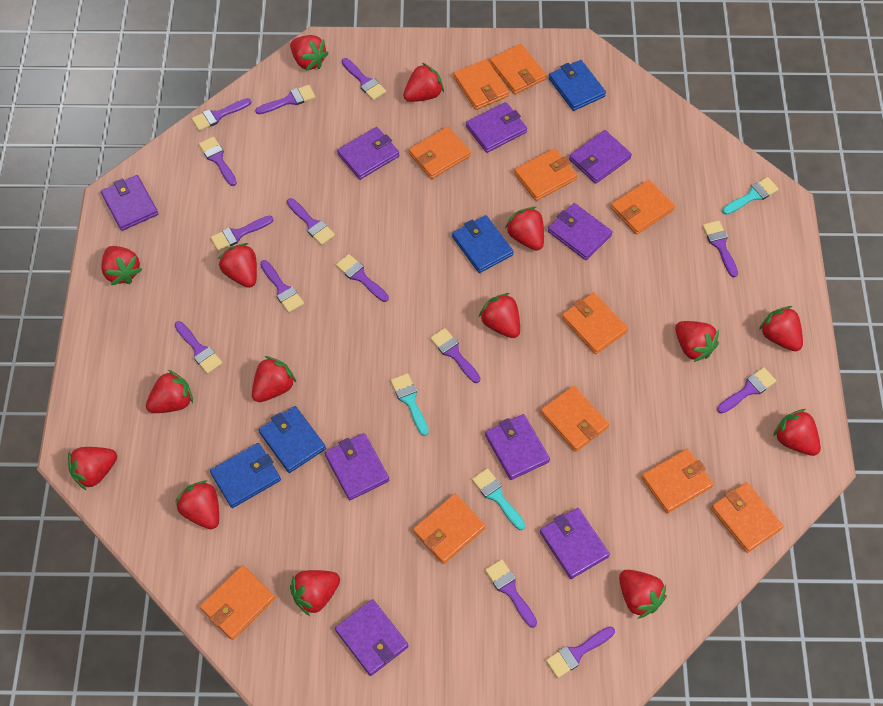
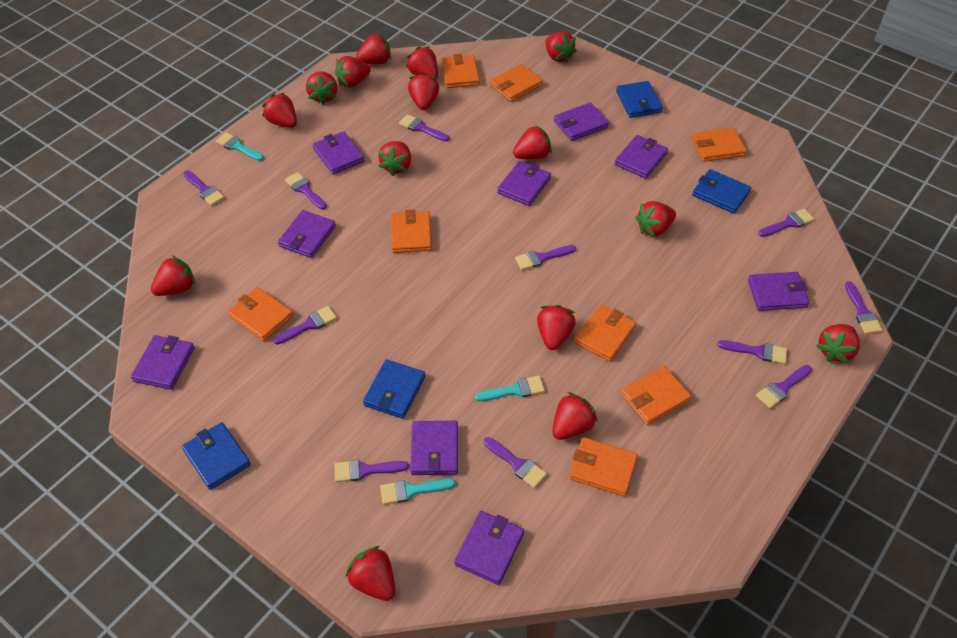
orange wallet: 11 -> 8
purple brush: 14 -> 11

